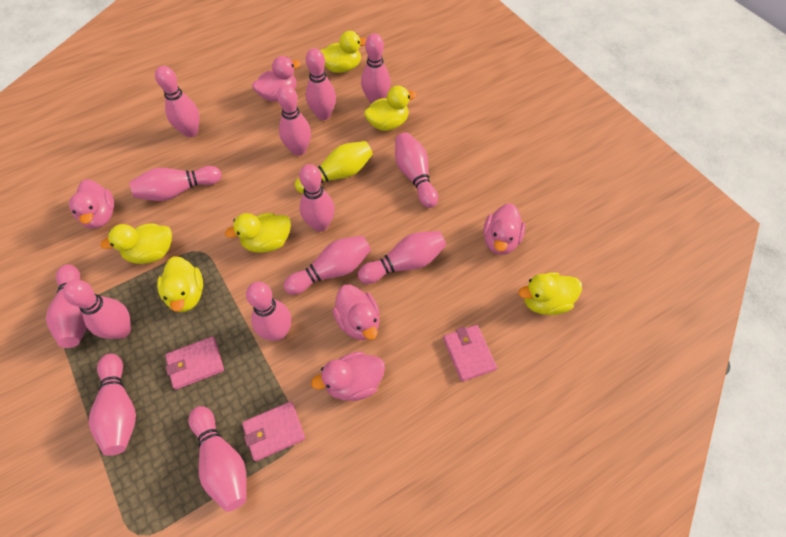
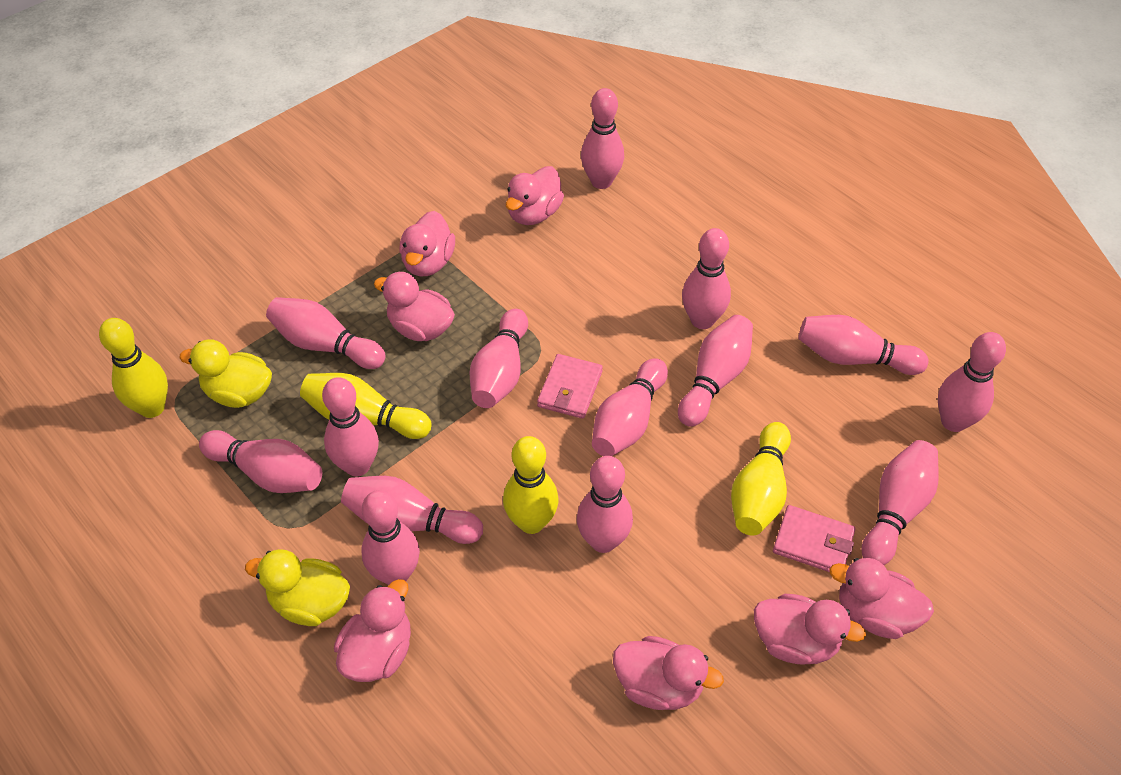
pink duck: 5 -> 7
pink wallet: 3 -> 2
yellow bowling pin: 1 -> 4
yellow duck: 6 -> 2

